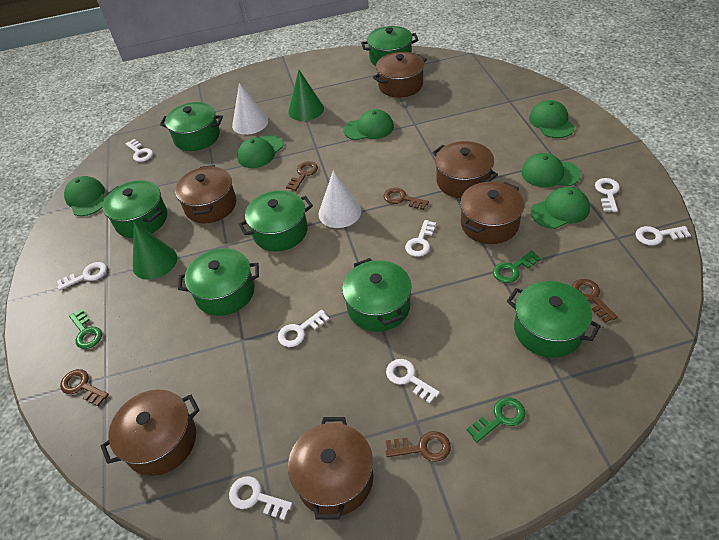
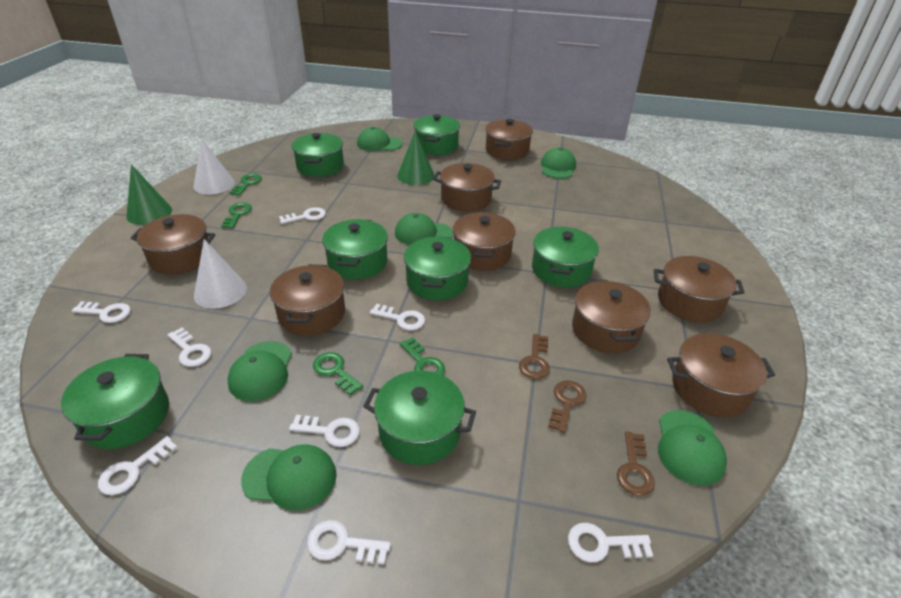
brown key: 5 -> 3
brown pot: 6 -> 8
green key: 3 -> 4

